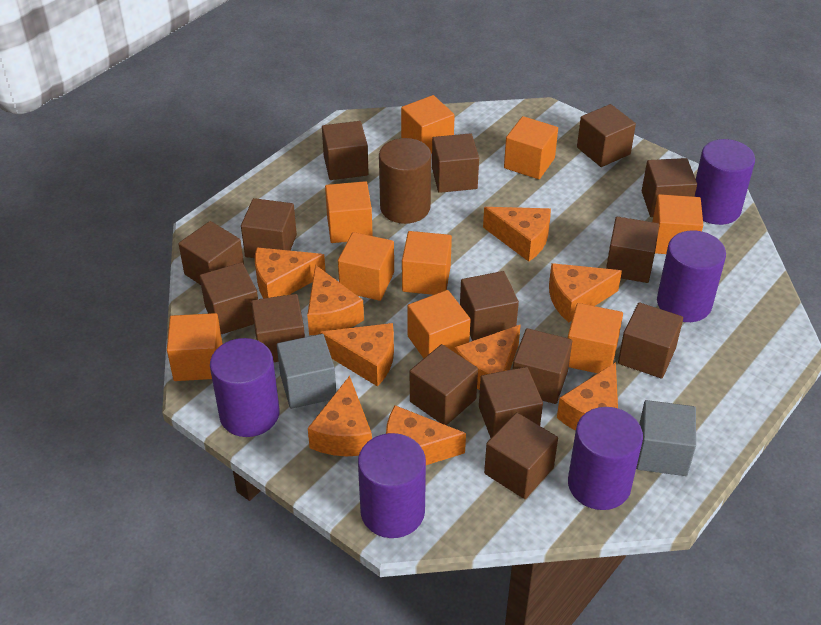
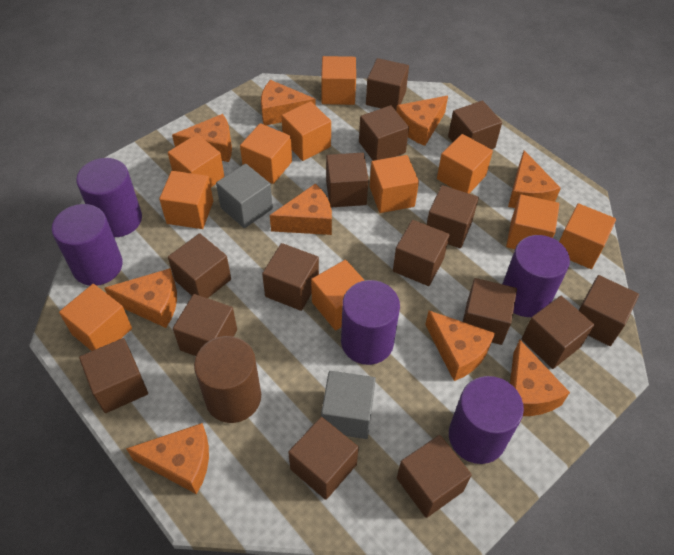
orange cube: 9 -> 11

